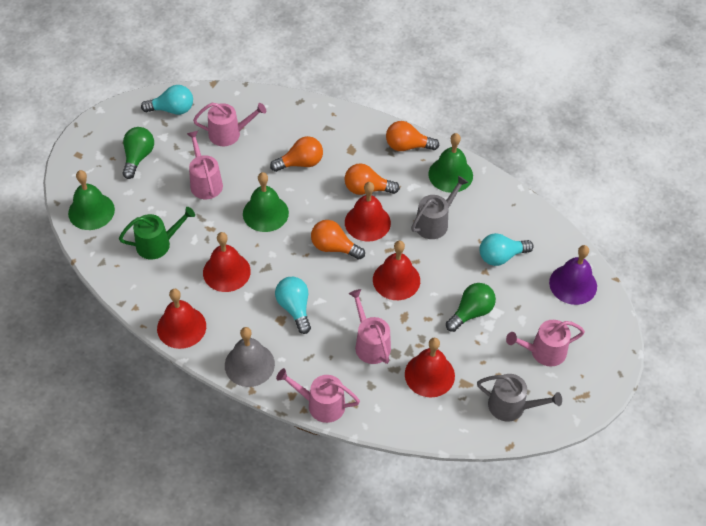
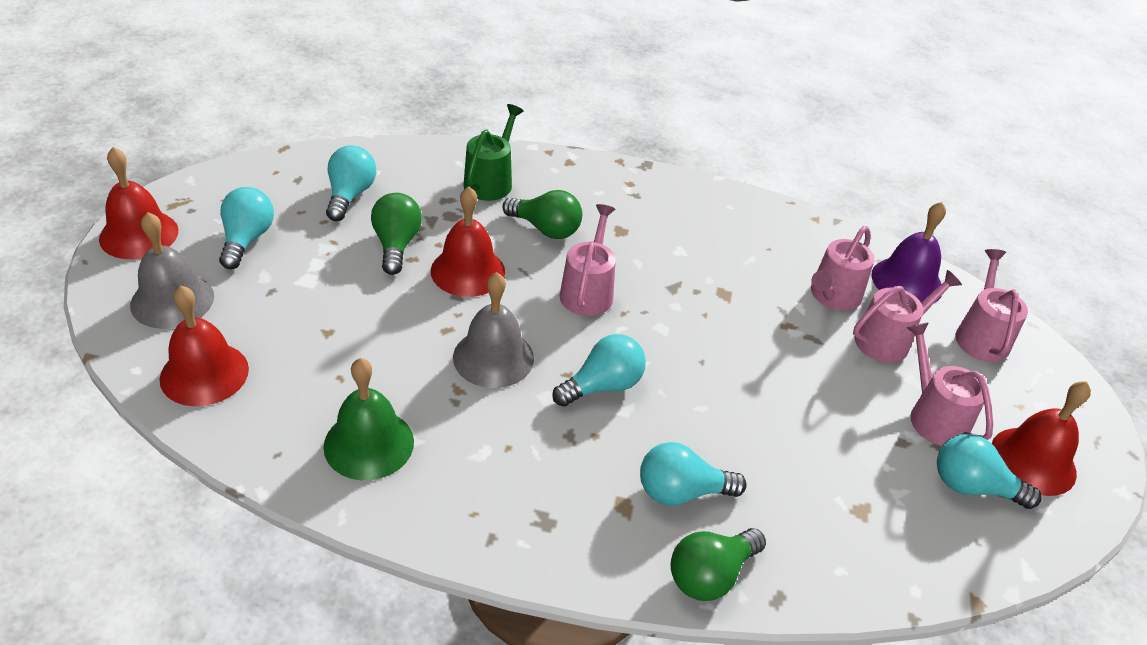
green bell: 3 -> 1
green light bulb: 2 -> 3
grey bell: 1 -> 2
grey watering can: 2 -> 0
orange light bulb: 4 -> 0
red bell: 5 -> 4
turquoise light bulb: 3 -> 5

